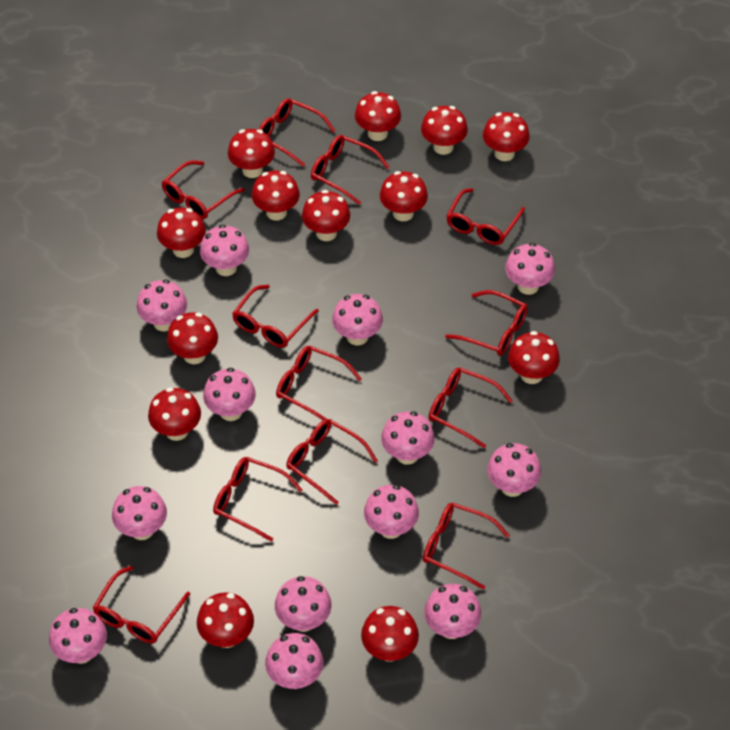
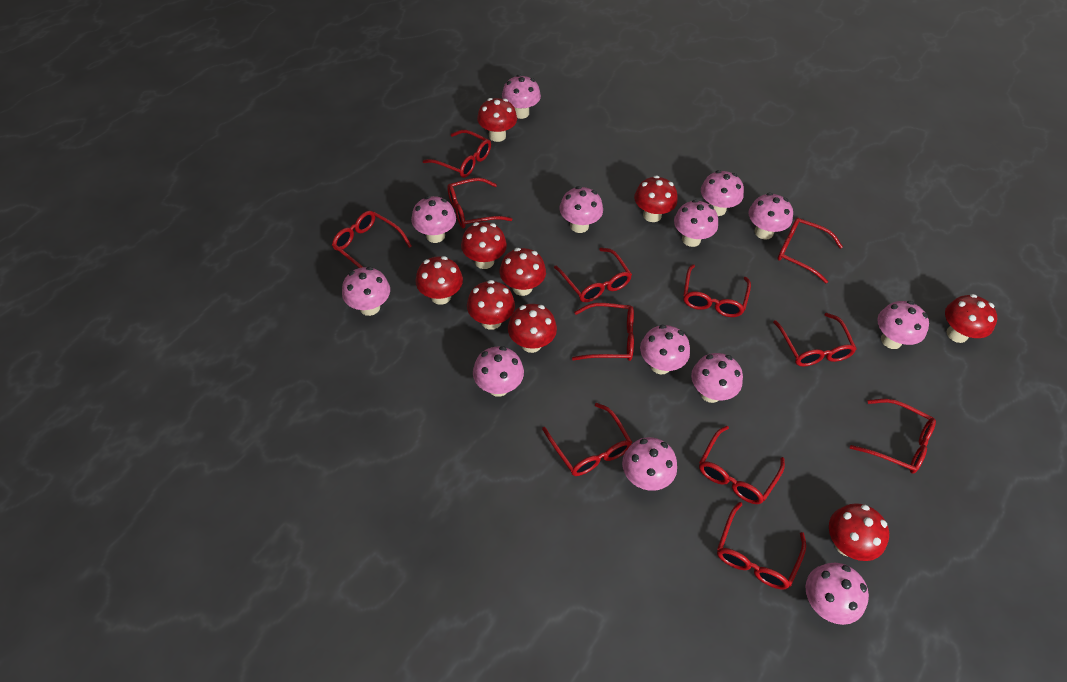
red mushroom: 13 -> 9

